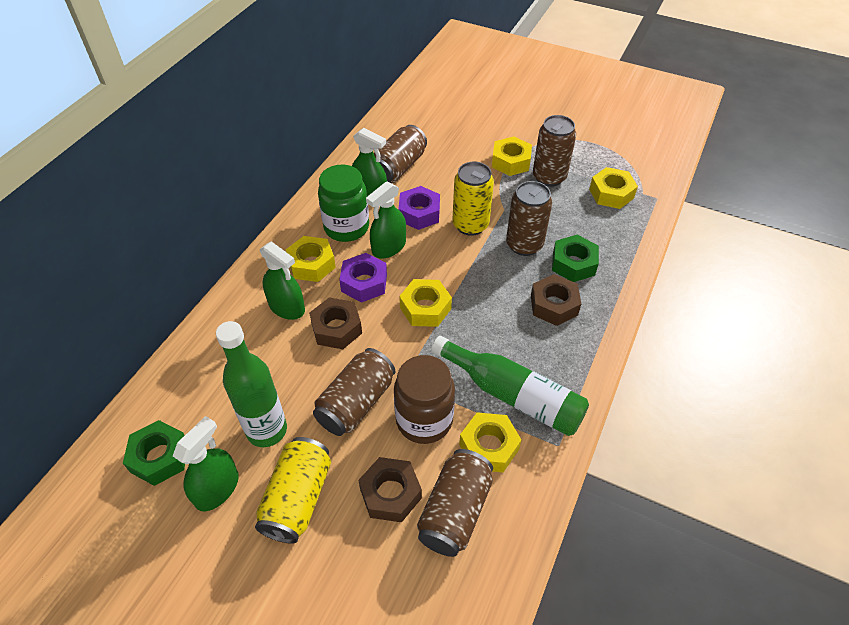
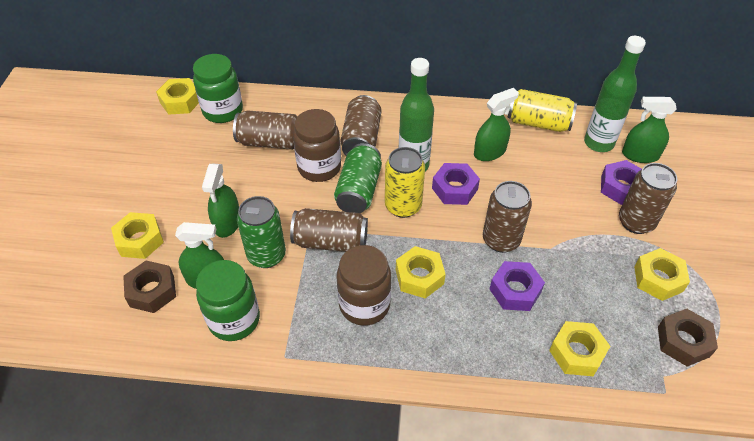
brown jar: 1 -> 2
brown nut: 3 -> 2
green can: 0 -> 2
green jar: 1 -> 2
green nut: 2 -> 0
purple nut: 2 -> 3

